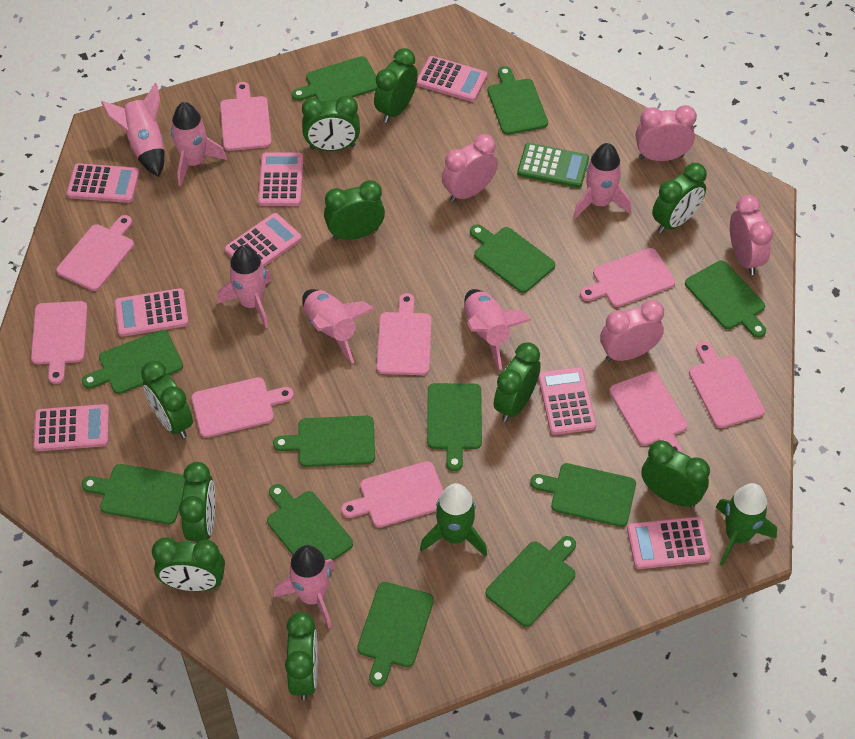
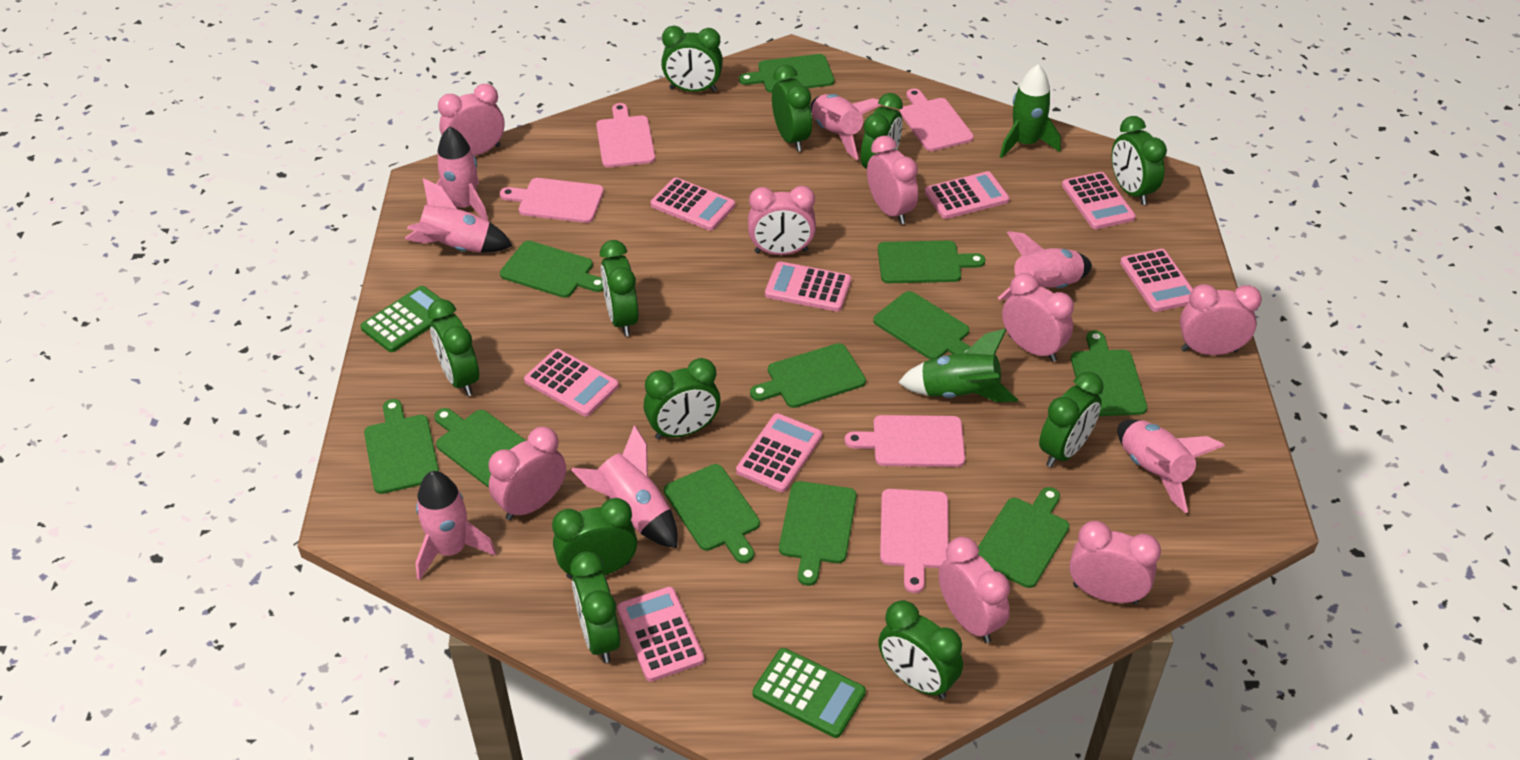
green calculator: 1 -> 2
green clock: 10 -> 11
green cutting board: 12 -> 11
pink clock: 4 -> 8
pink cutting board: 9 -> 5

